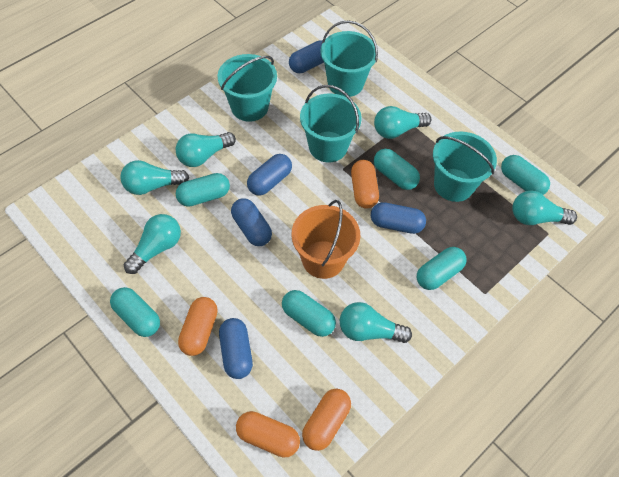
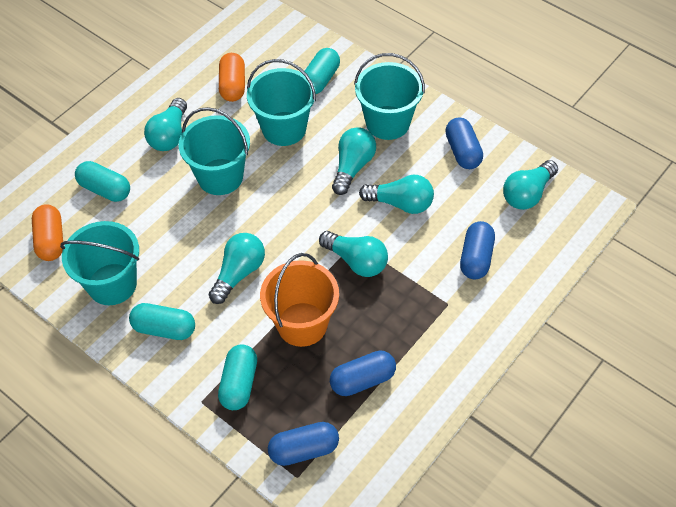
blue capsule: 5 -> 4
orange capsule: 4 -> 2
turquoise capsule: 6 -> 4

